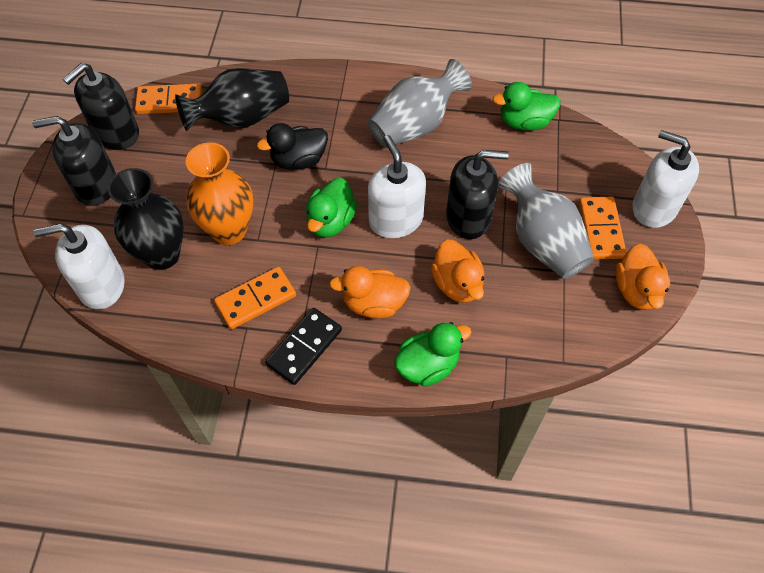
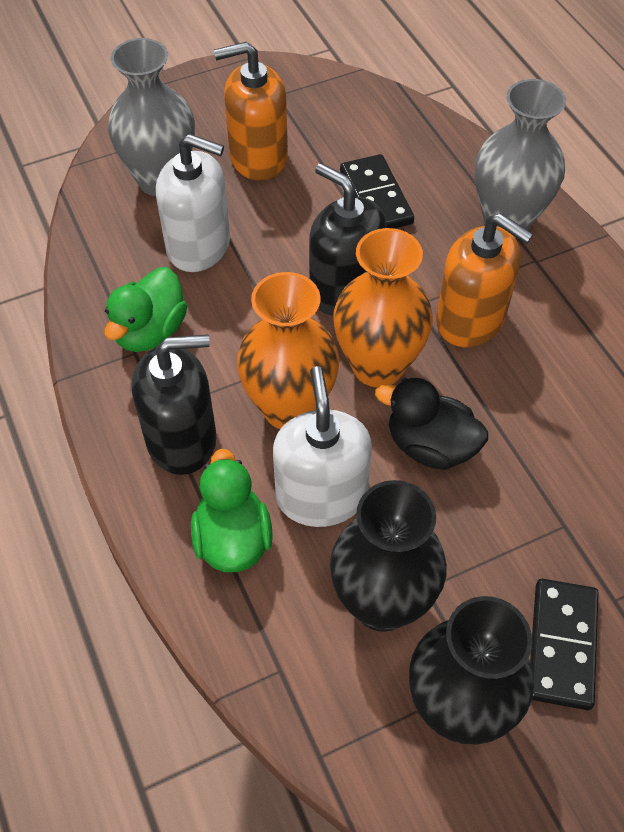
black domino: 1 -> 2
black soap dispenser: 3 -> 2
green duck: 3 -> 2
orange domino: 3 -> 0
orange duck: 3 -> 0
orange soap dispenser: 0 -> 2
orange vase: 1 -> 2
white soap dispenser: 3 -> 2

